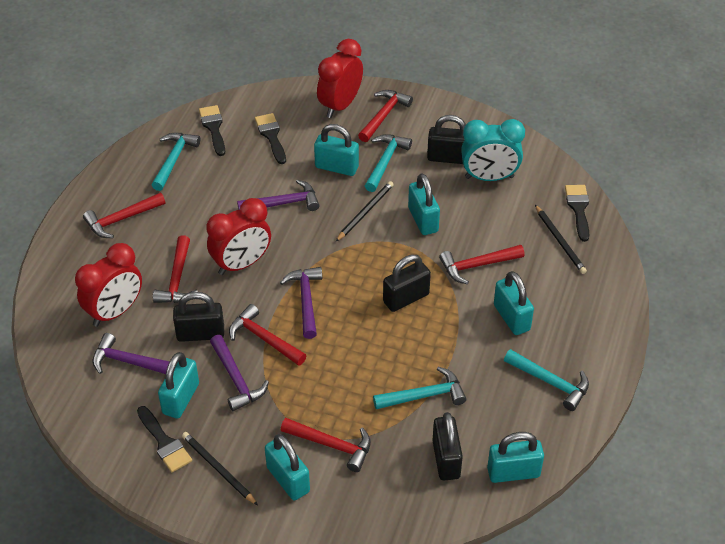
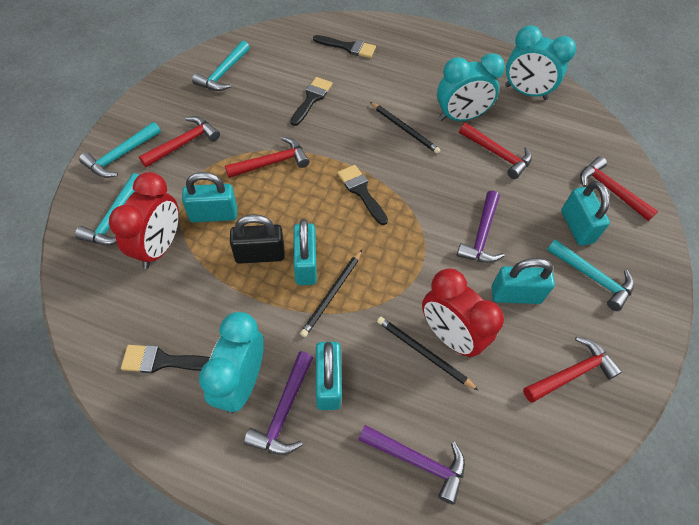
black padlock: 4 -> 1
purple hammer: 4 -> 3
red clock: 3 -> 2
red hammer: 6 -> 5
turquoise clock: 1 -> 3
turquoise padlock: 6 -> 5

